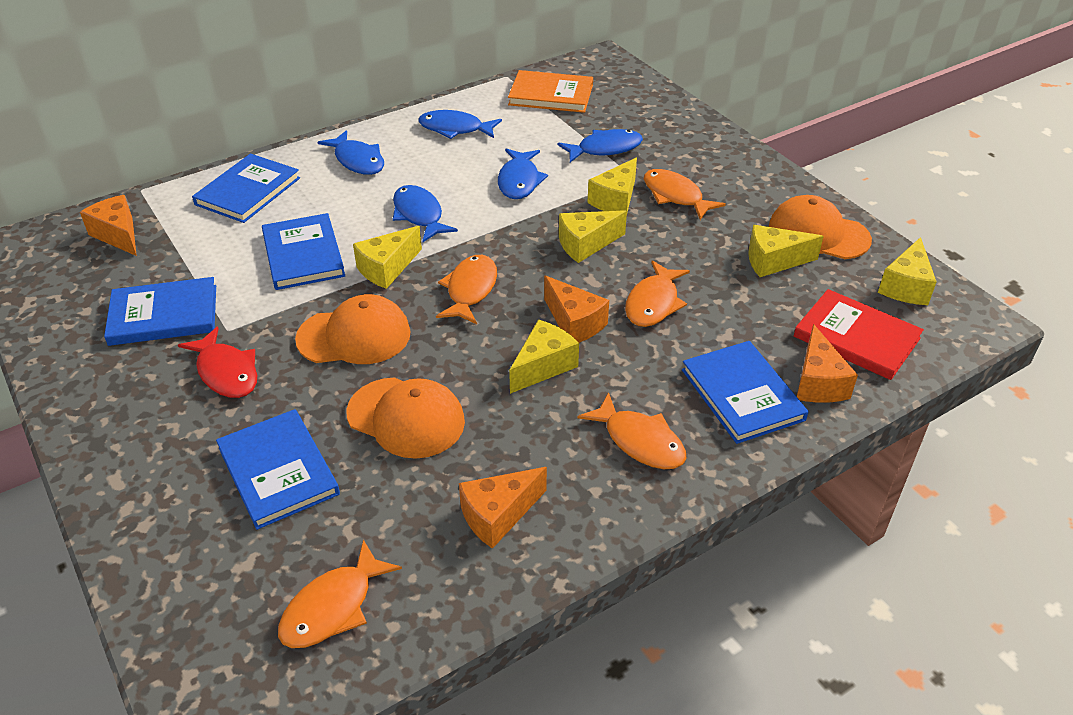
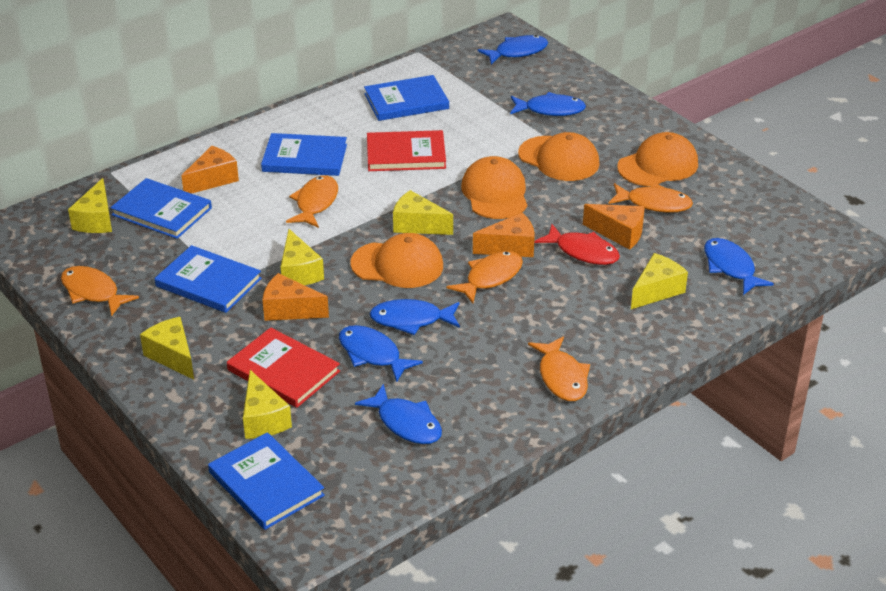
blue fish: 5 -> 6
orange book: 1 -> 0
orange cap: 3 -> 4
red book: 1 -> 2

